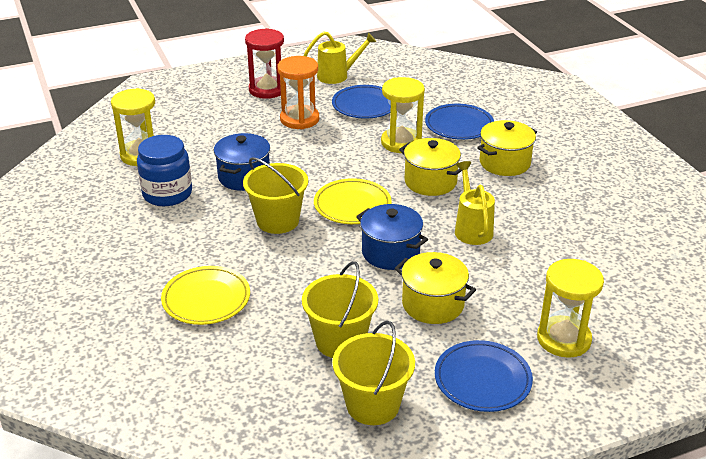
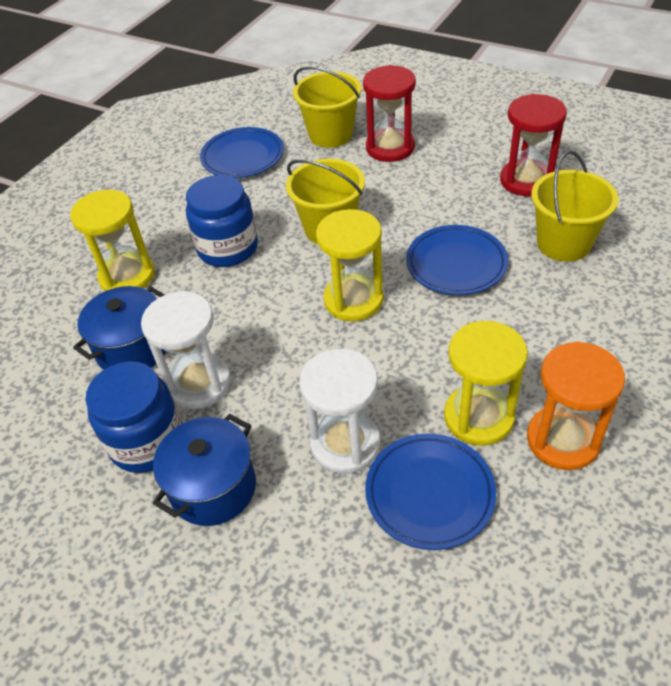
blue jar: 1 -> 2
red hourglass: 1 -> 2
white hourglass: 0 -> 2
yellow plate: 2 -> 0
yellow pot: 3 -> 0
yellow watering can: 2 -> 0

